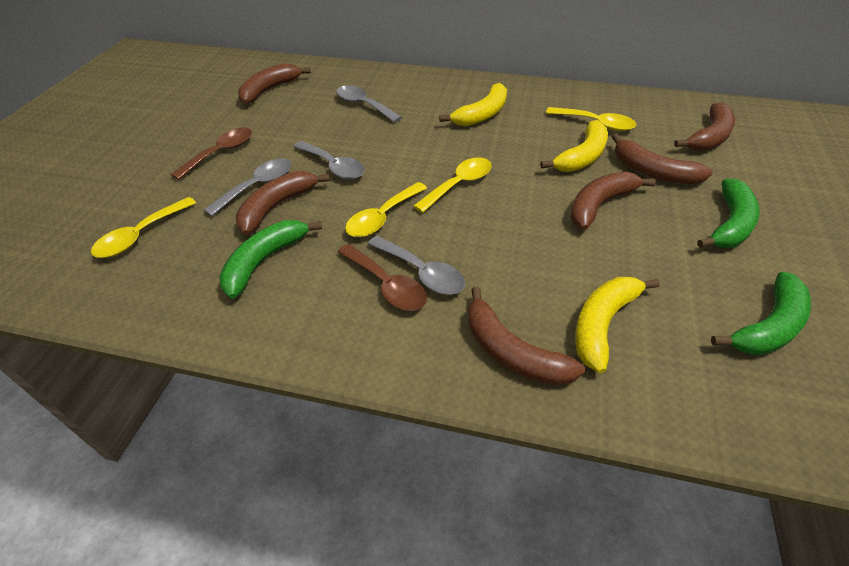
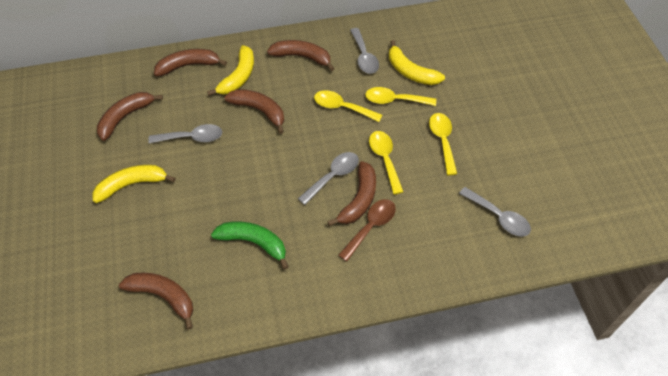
brown spoon: 2 -> 1
green banana: 3 -> 1

